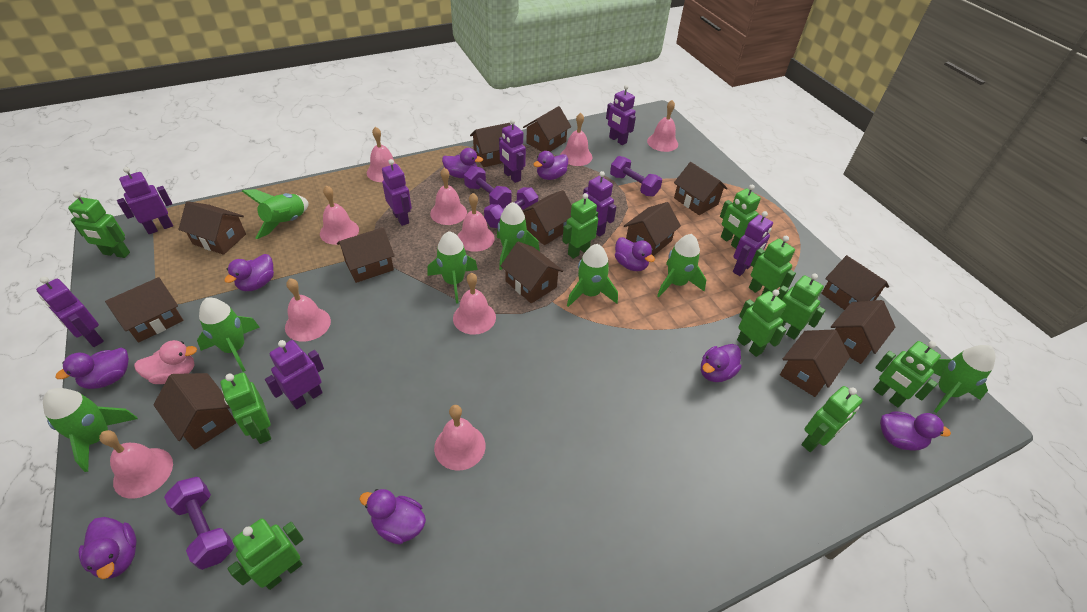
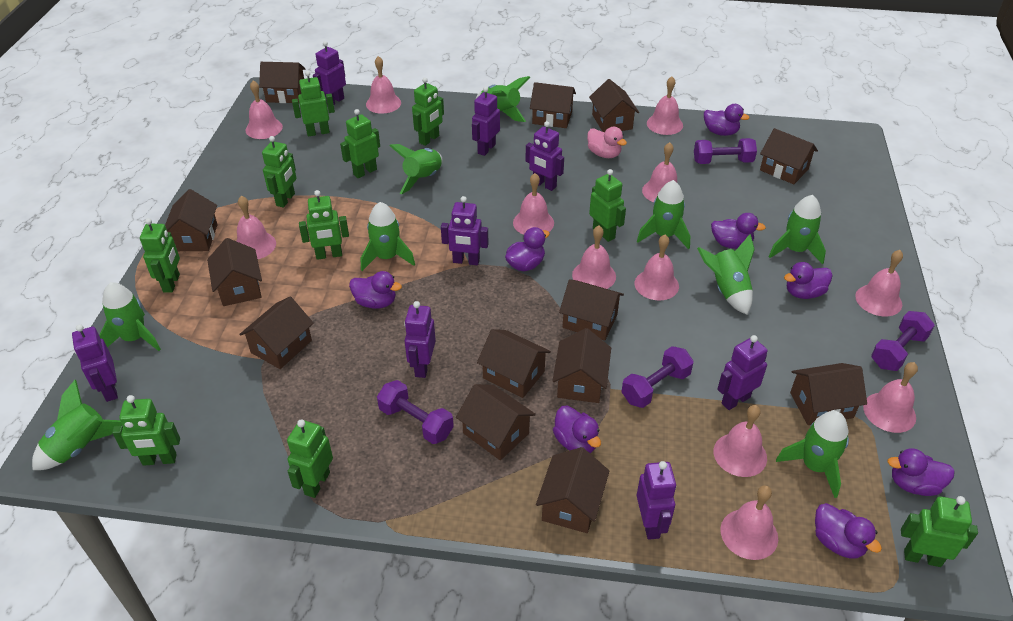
green rocket: 8 -> 9
pink bell: 10 -> 12
purple duck: 9 -> 8

